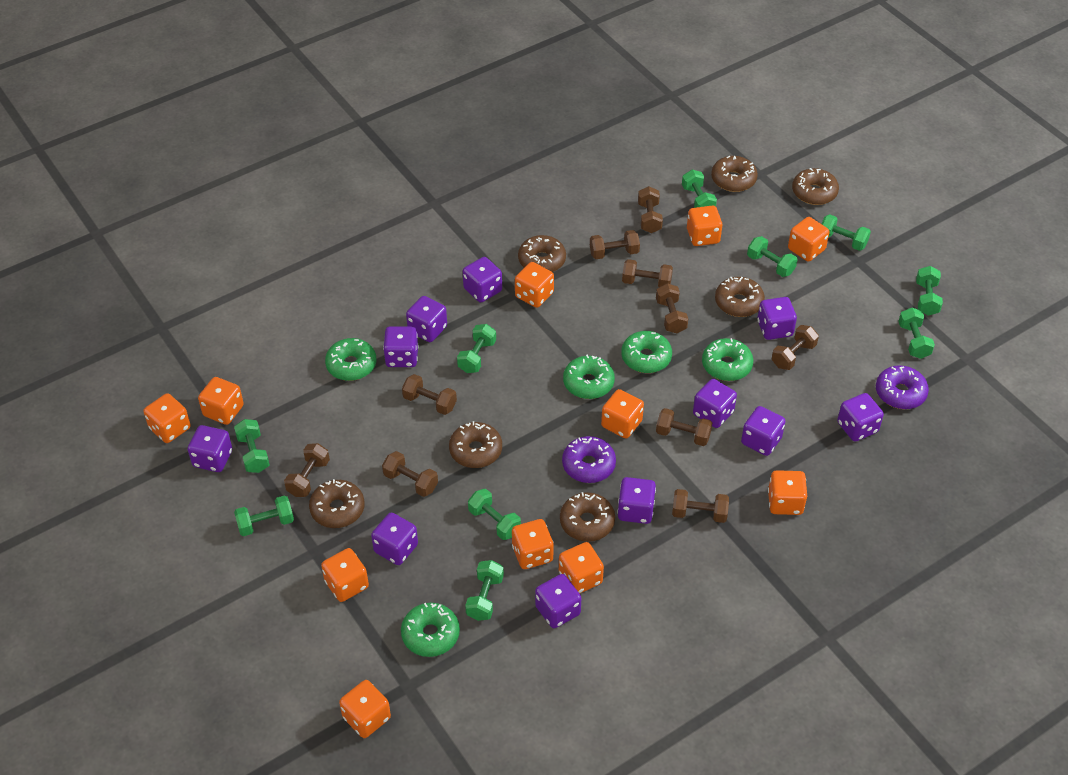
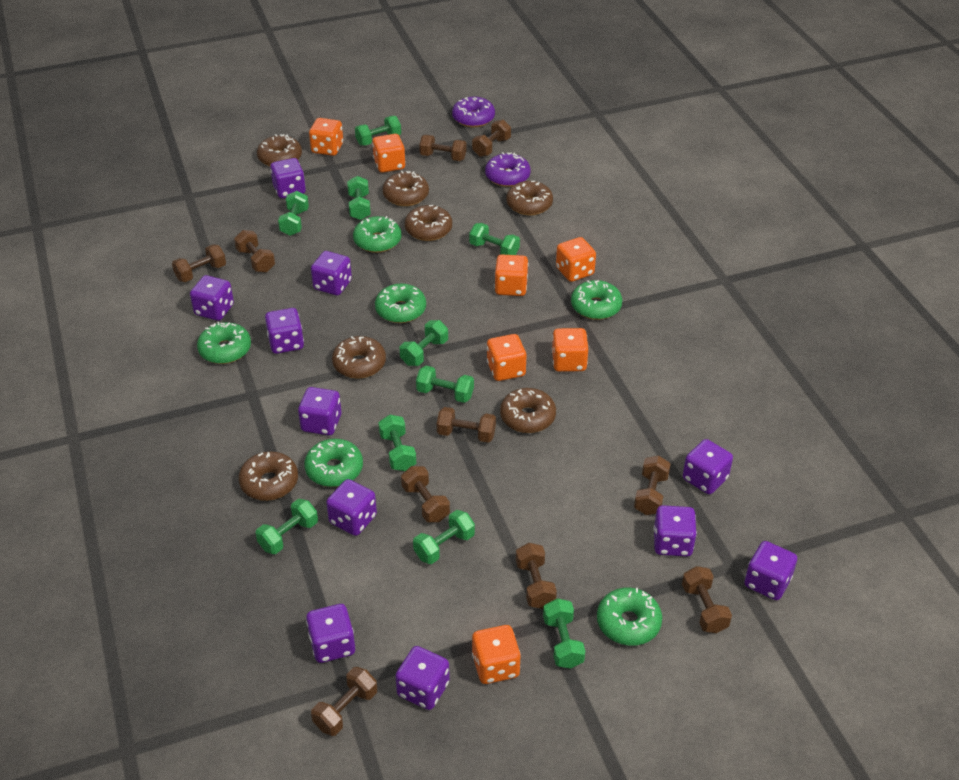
green donut: 5 -> 6
orange dice: 11 -> 7

